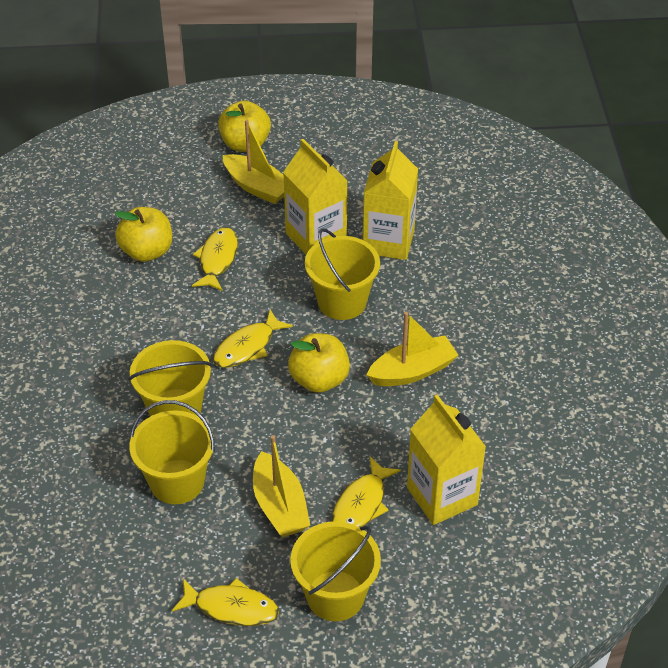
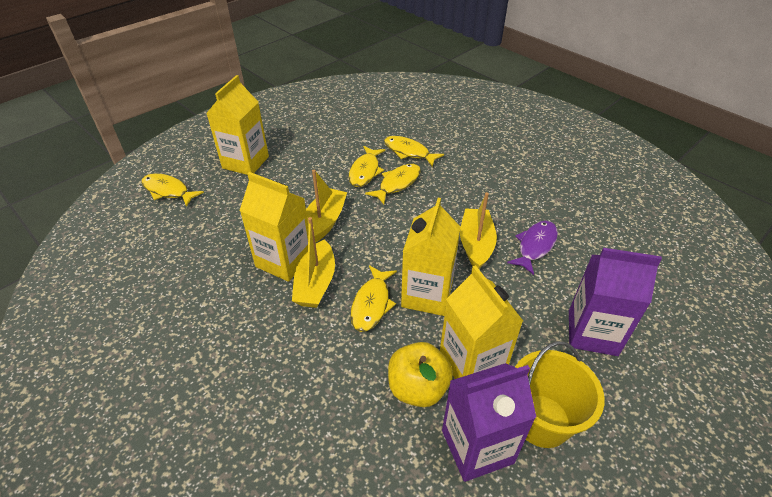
purple carton: 0 -> 2
purple fish: 0 -> 1
yellow apple: 3 -> 1
yellow bucket: 4 -> 1
yellow carton: 3 -> 4
yellow fish: 4 -> 5

